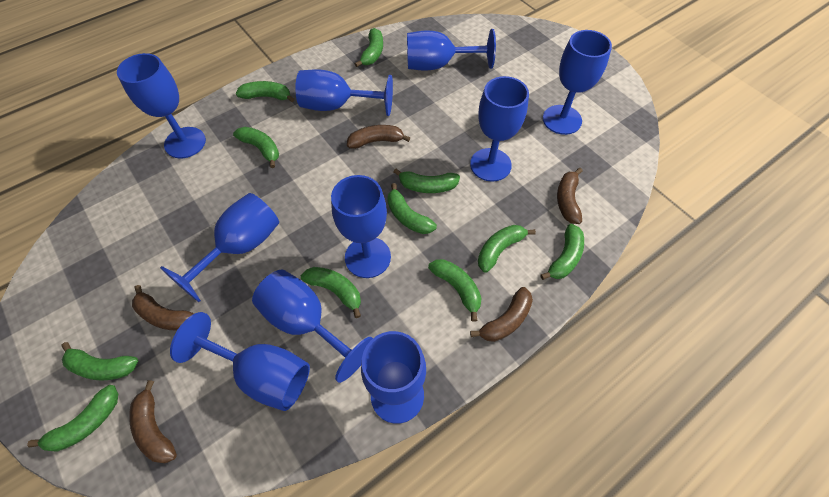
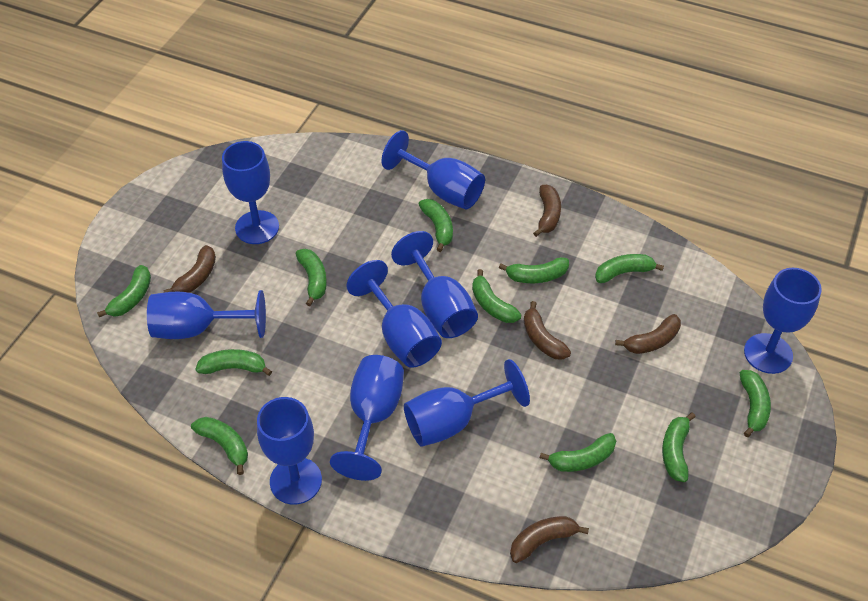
blue goblet: 10 -> 9

